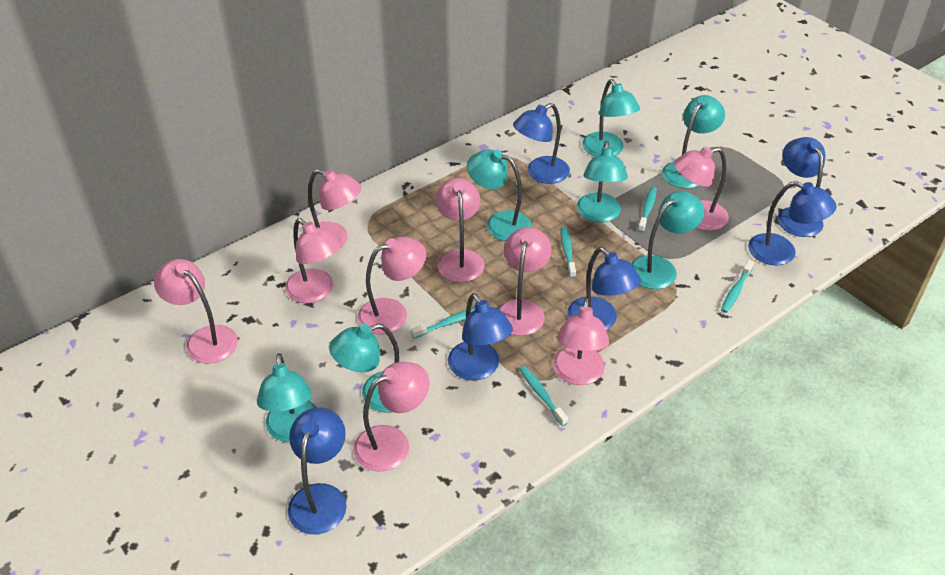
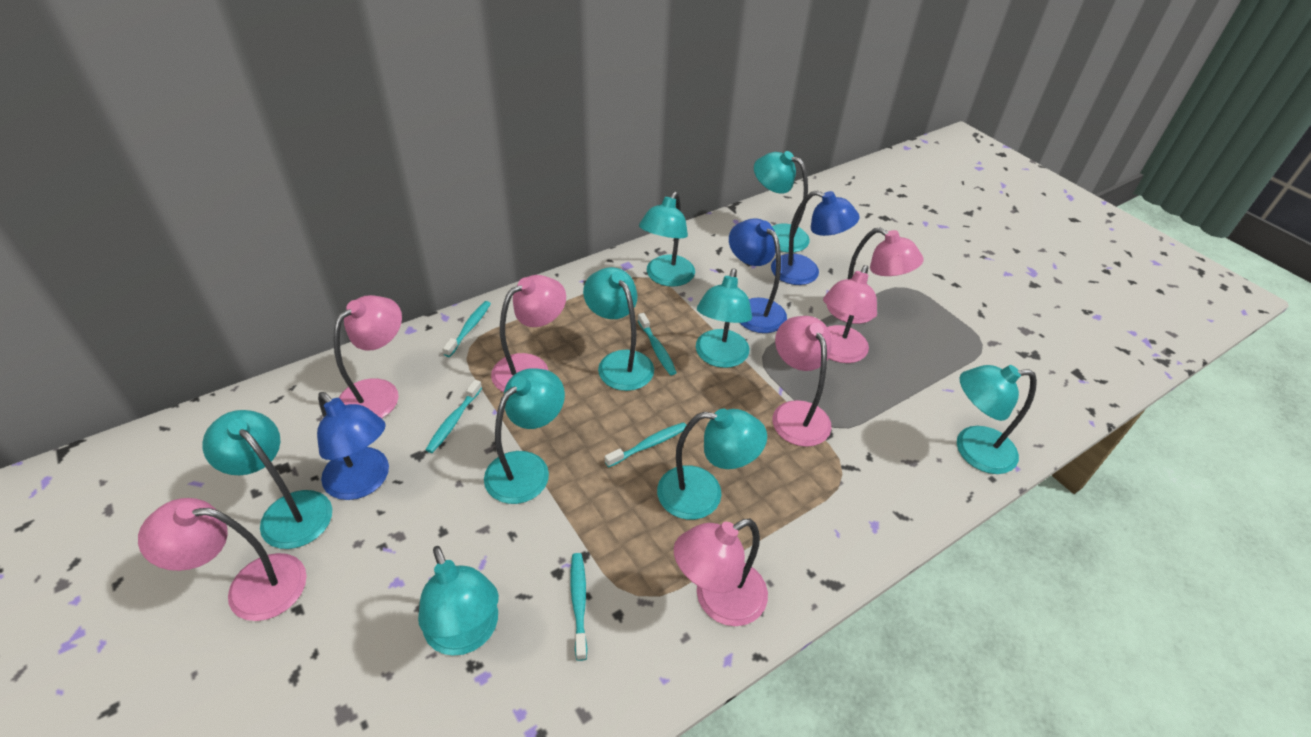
blue lamp: 6 -> 3
pink lamp: 9 -> 7
turquoise lamp: 7 -> 9

